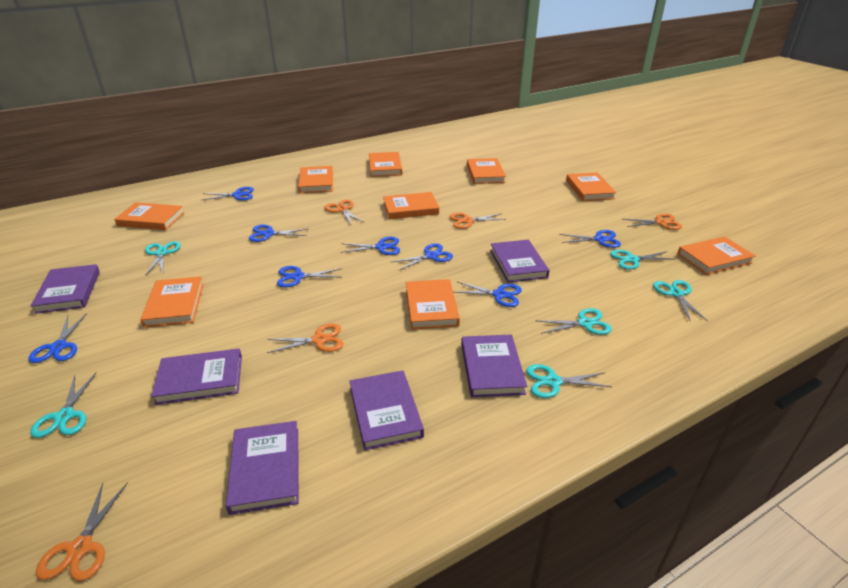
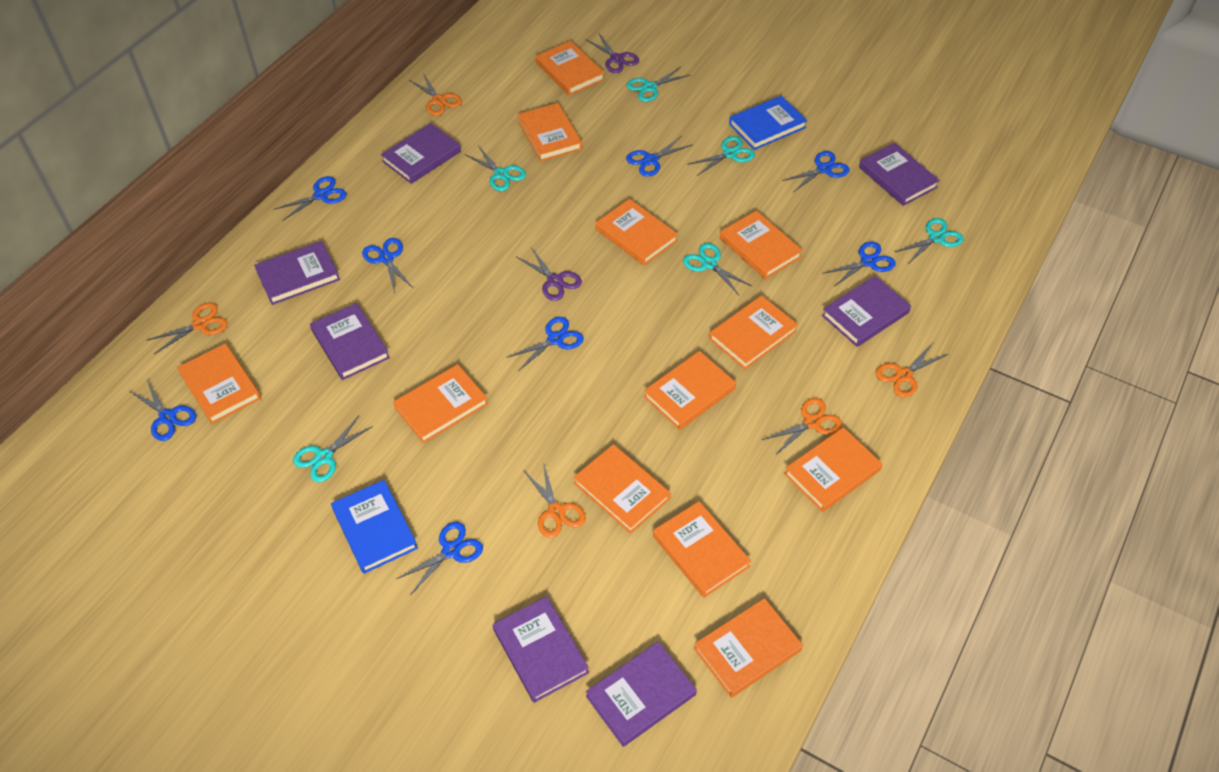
blue book: 0 -> 2
orange book: 9 -> 12
purple book: 6 -> 7
purple scissors: 0 -> 2

